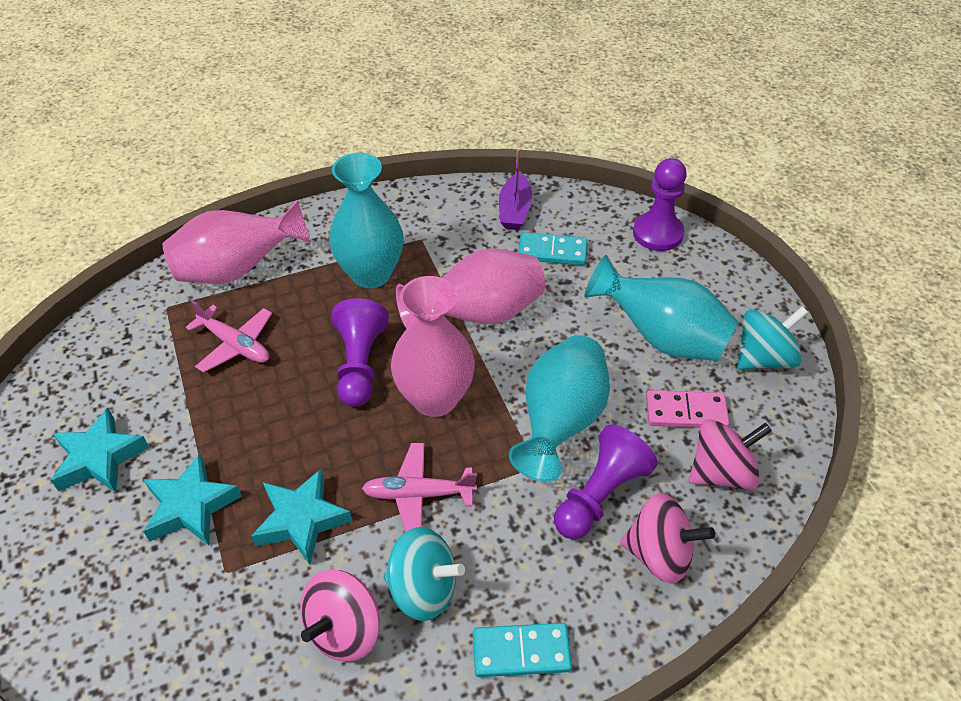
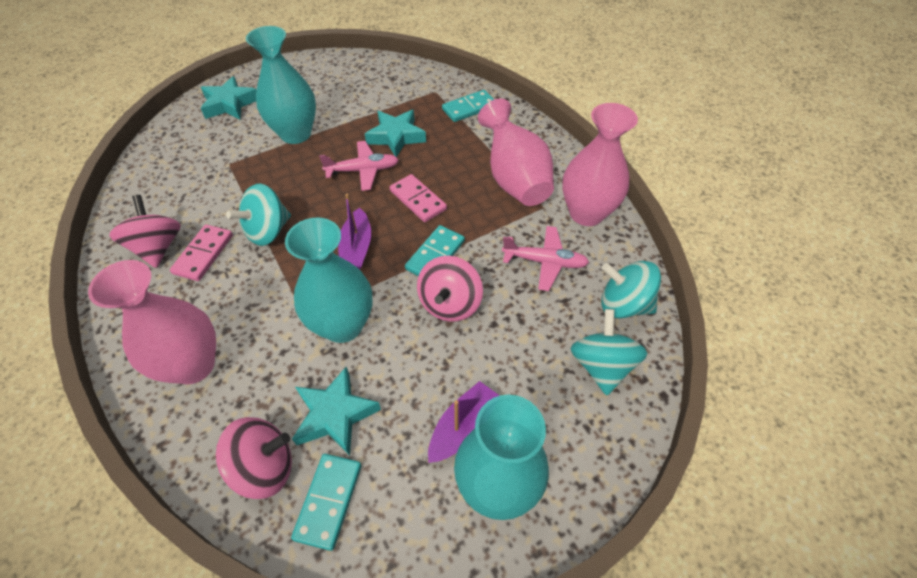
pink domino: 1 -> 2
purple boat: 1 -> 2
purple pawn: 3 -> 0
turquoise domino: 2 -> 3
turquoise spinning top: 2 -> 3

